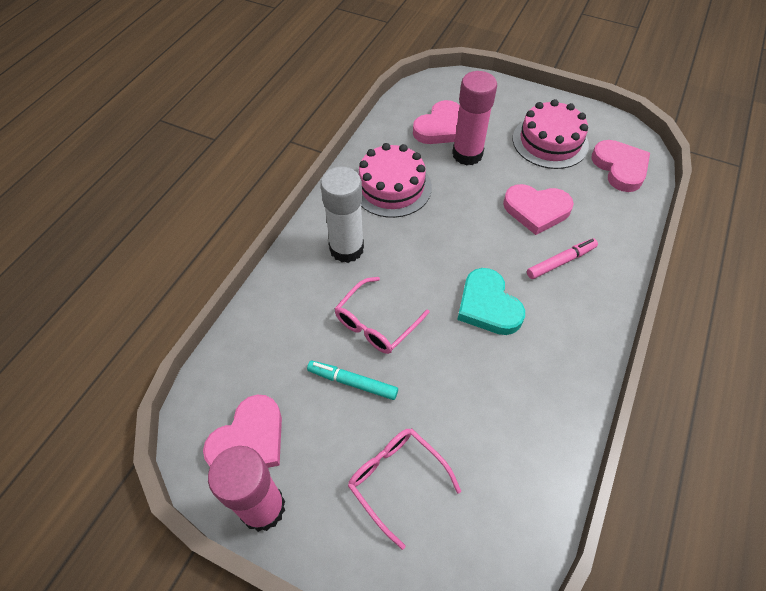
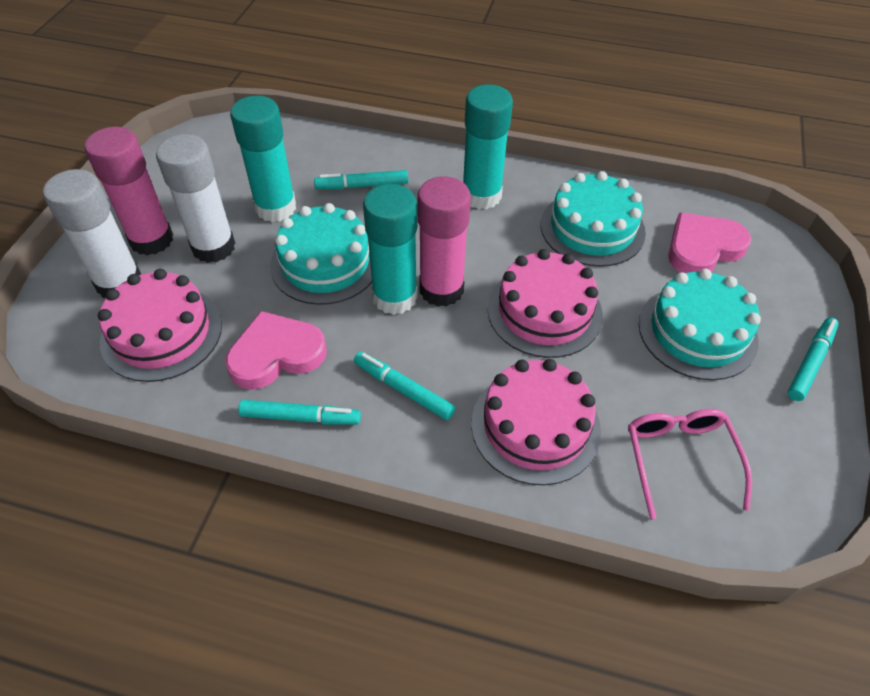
pink cake: 2 -> 3
pink glasses: 2 -> 1
pink heart: 4 -> 2
pink marker: 1 -> 0
turquoise cake: 0 -> 3
turquoise glue stick: 0 -> 3
turquoise heart: 1 -> 0
turquoise marker: 1 -> 4
white glue stick: 1 -> 2

